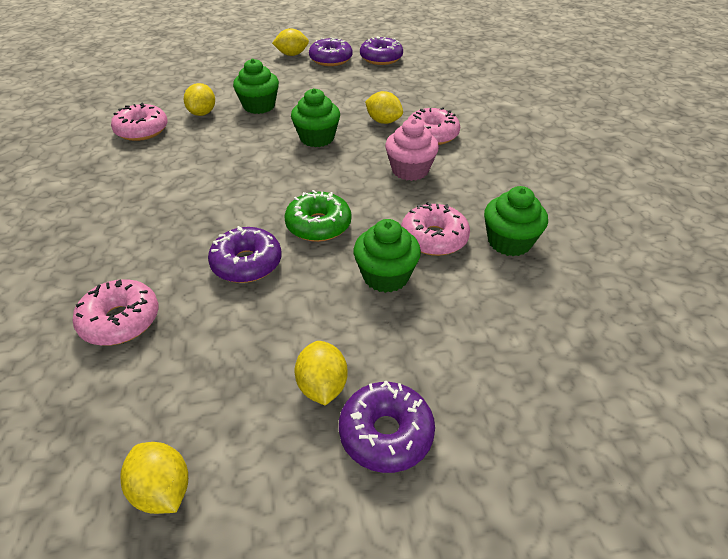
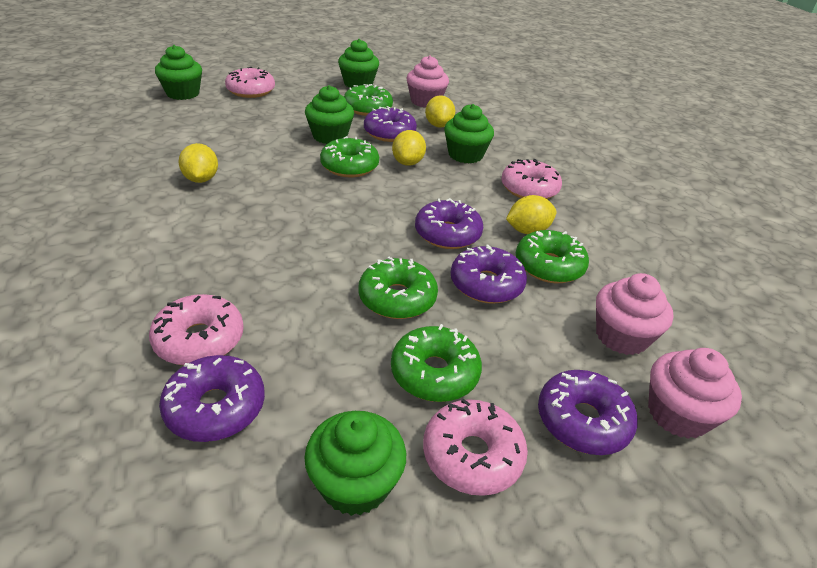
green cupcake: 4 -> 5
green donut: 1 -> 5
pink cupcake: 1 -> 3
purple donut: 4 -> 5
yellow lemon: 5 -> 4

